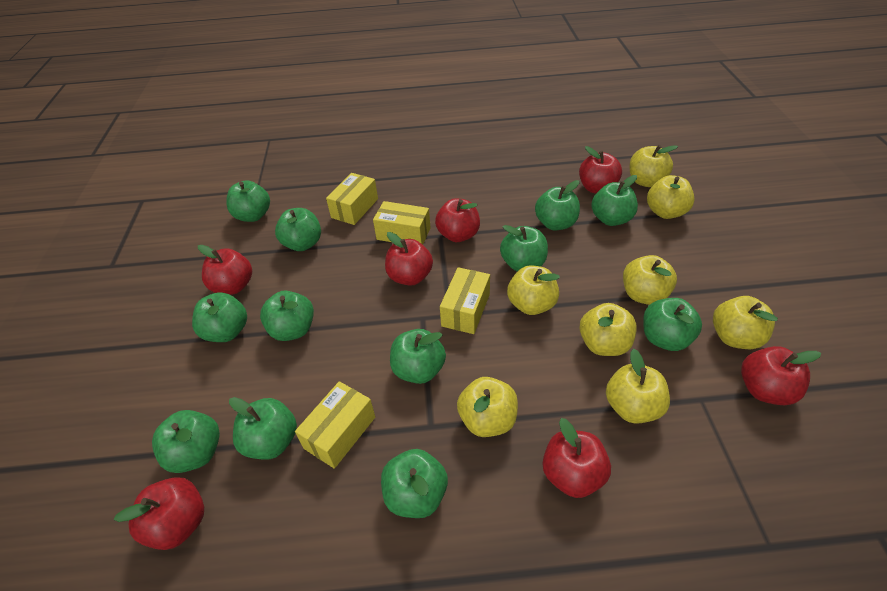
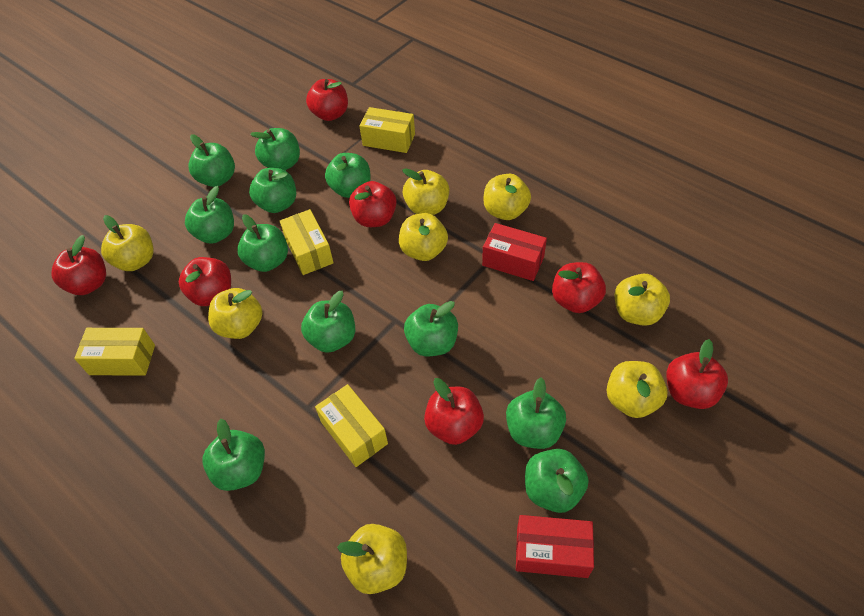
green apple: 12 -> 11
red box: 0 -> 2

